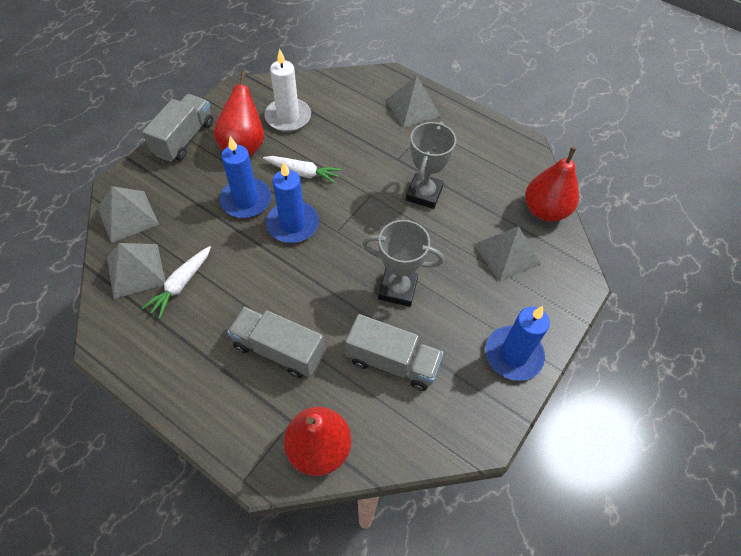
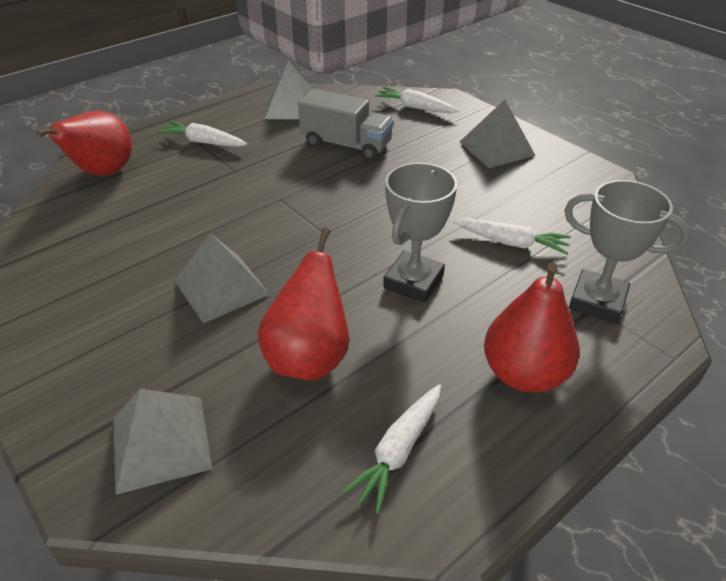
blue candle: 3 -> 0
grey truck: 3 -> 1
white candle: 1 -> 0
white carrot: 2 -> 4

